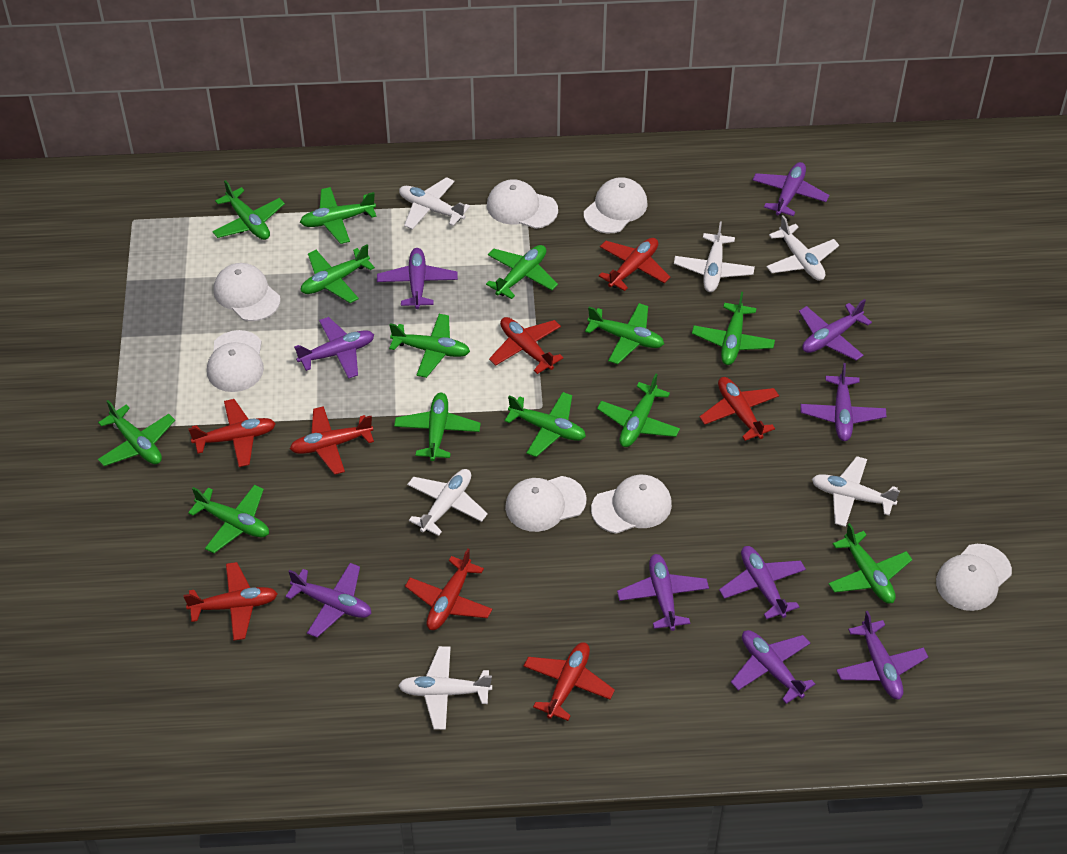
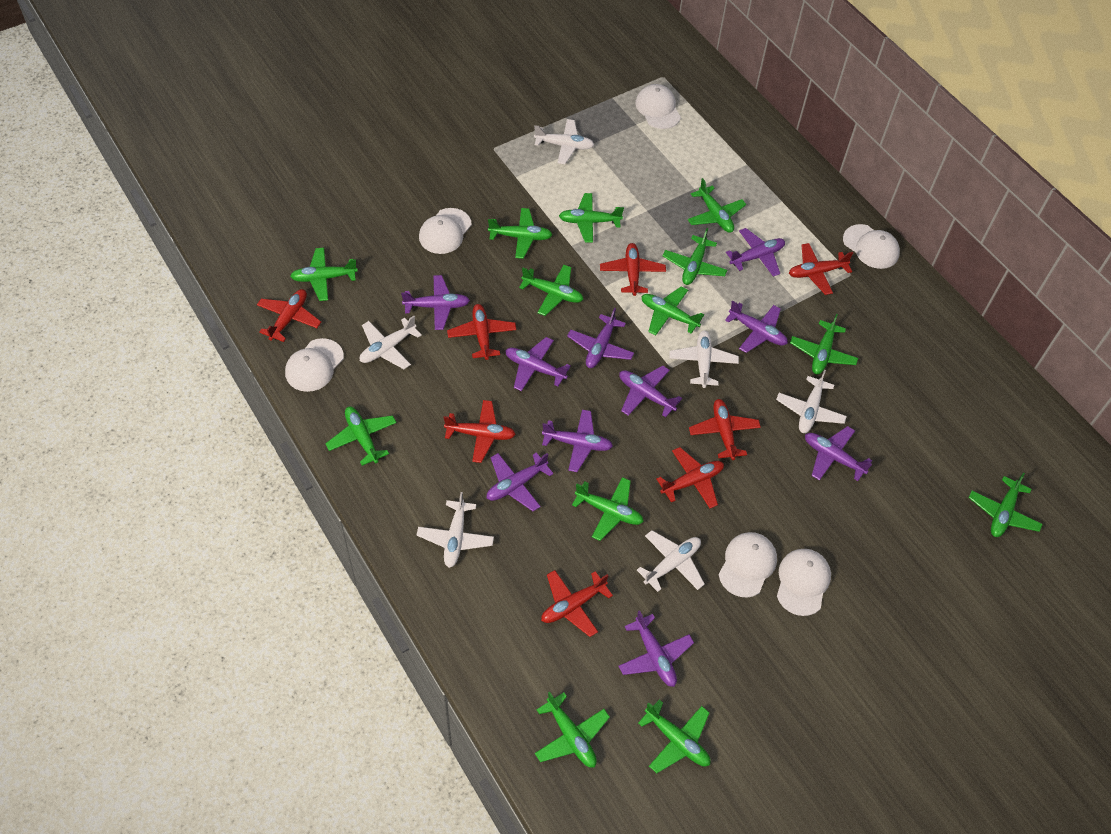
white cap: 7 -> 6

